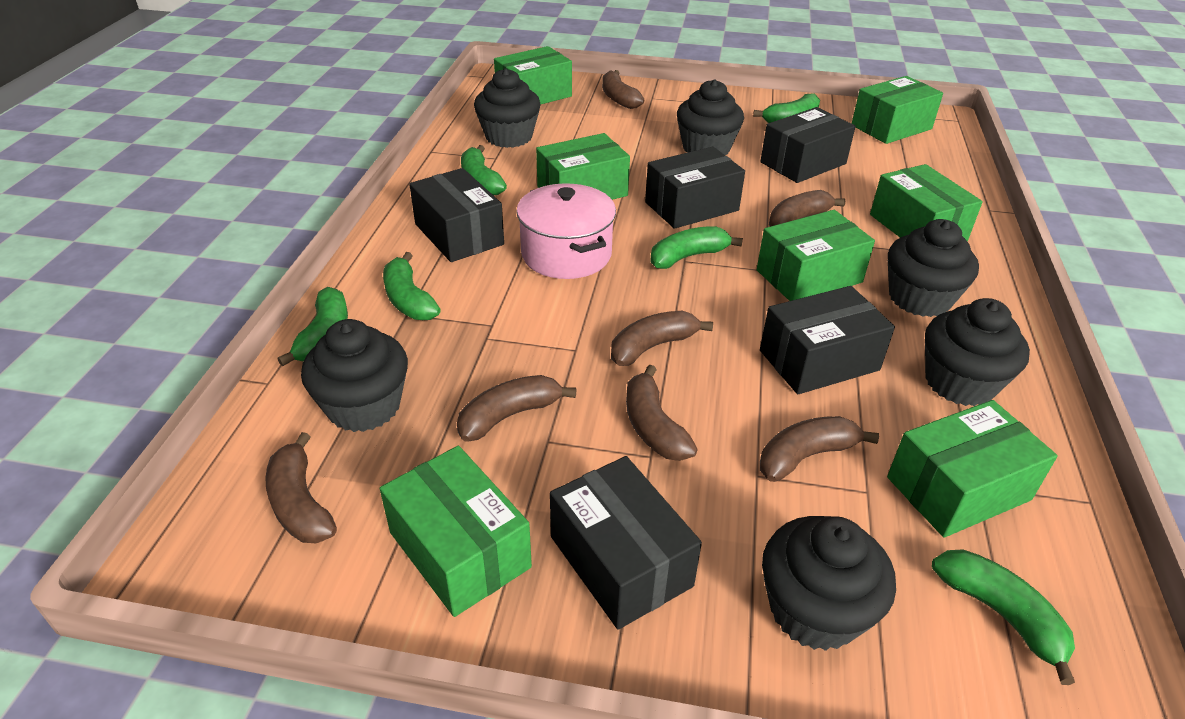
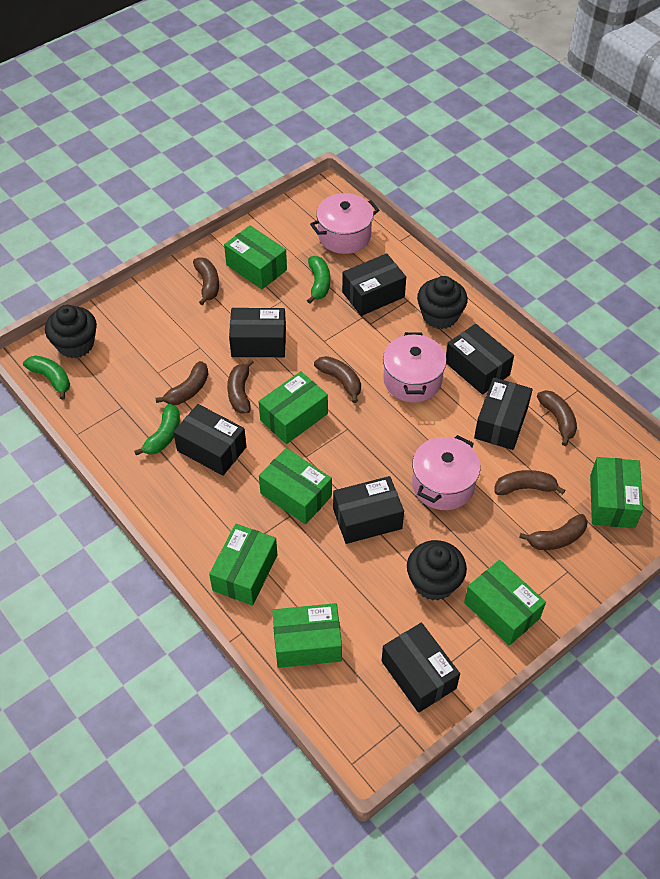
black box: 5 -> 7
black cupcake: 6 -> 3
green banana: 6 -> 3
pink pot: 1 -> 3

